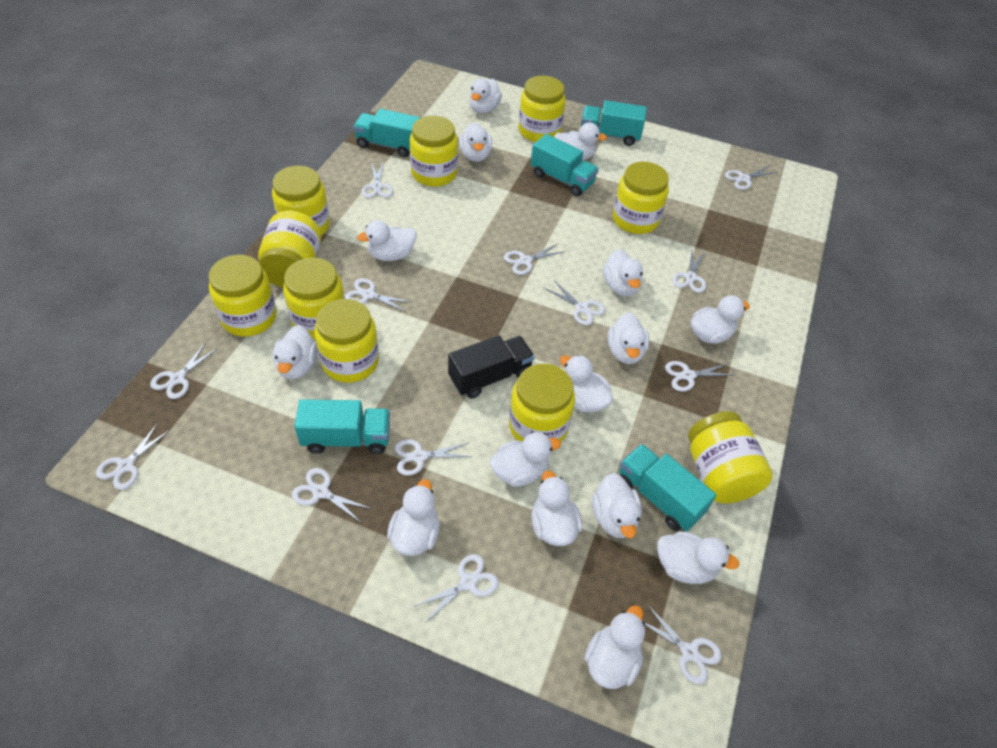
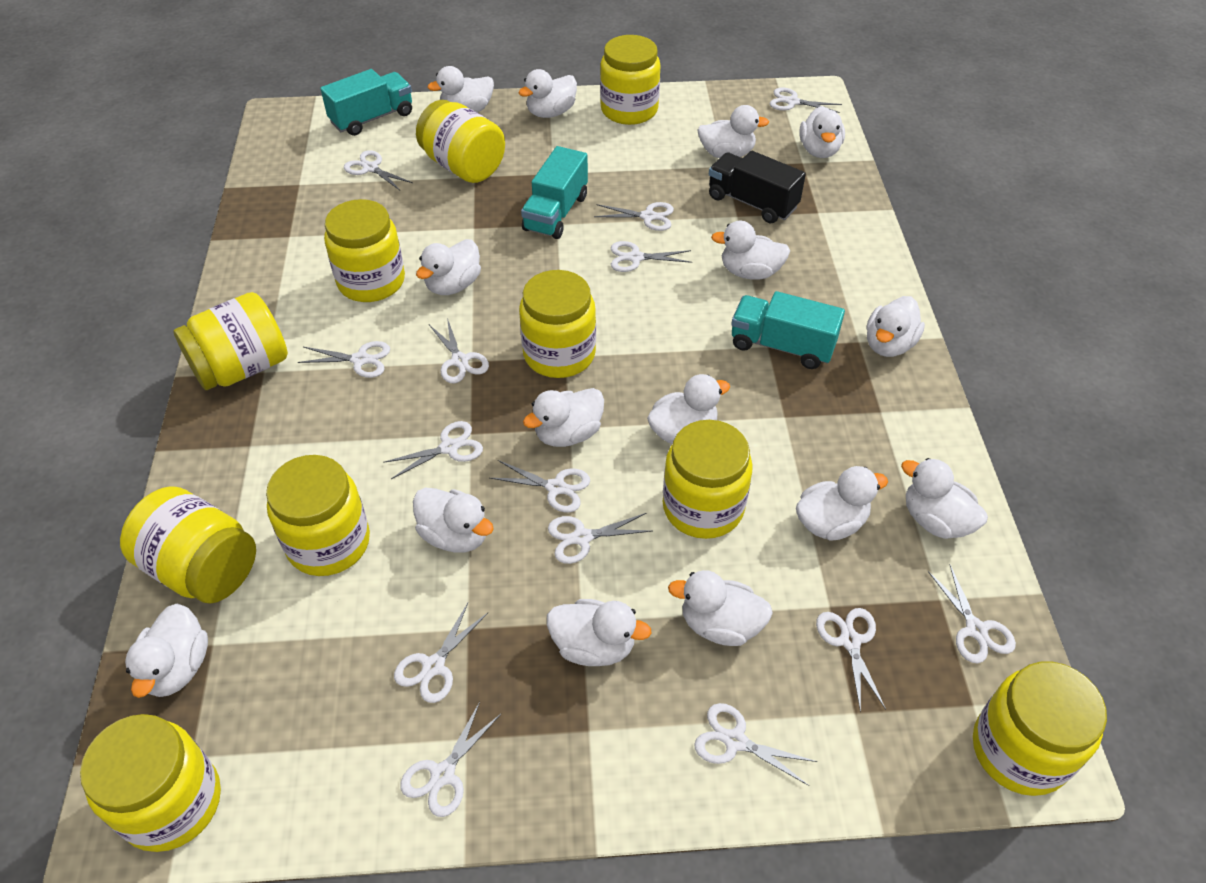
turquoise truck: 5 -> 3
white scissors: 13 -> 14

